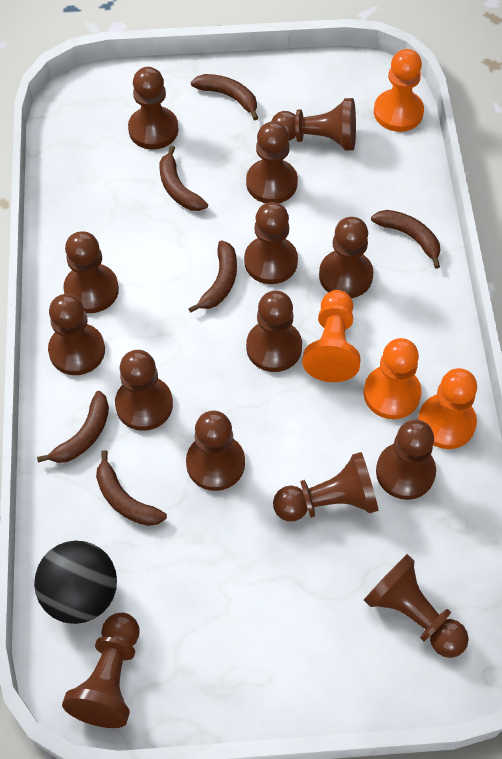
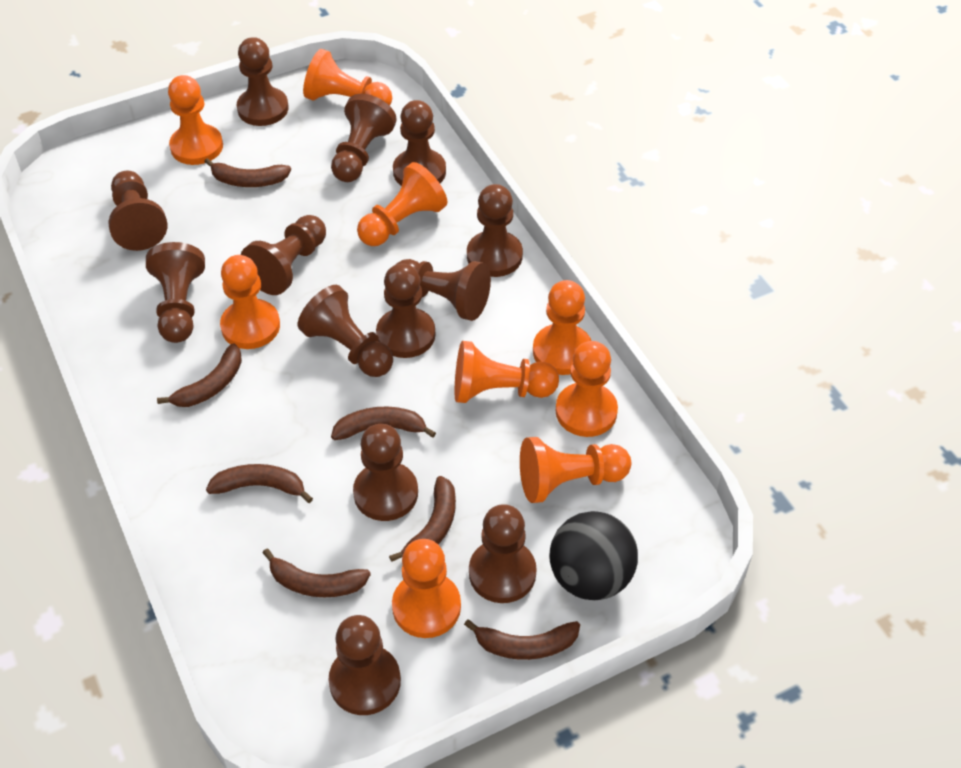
brown banana: 6 -> 7
brown pawn: 14 -> 13
orange pawn: 4 -> 9

